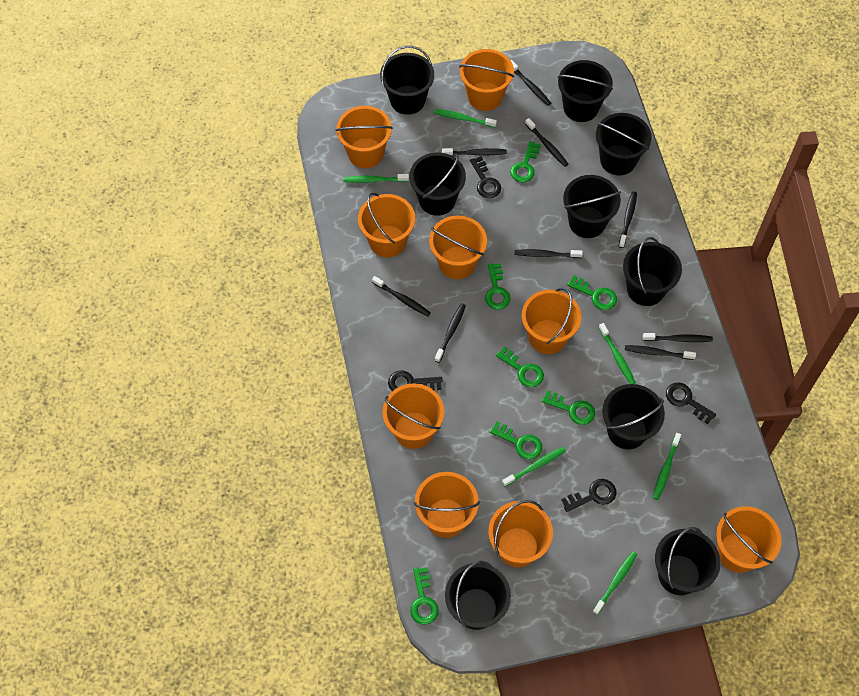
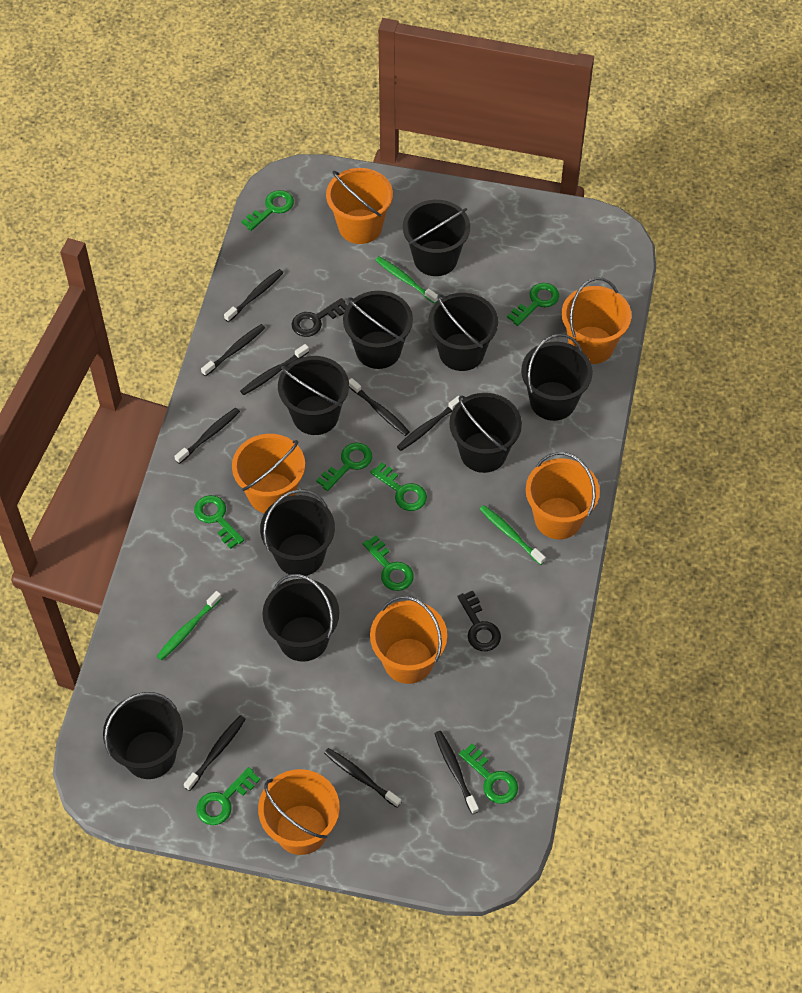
black key: 4 -> 2
green key: 7 -> 8
green toothbrush: 6 -> 3
orange bucket: 9 -> 6

